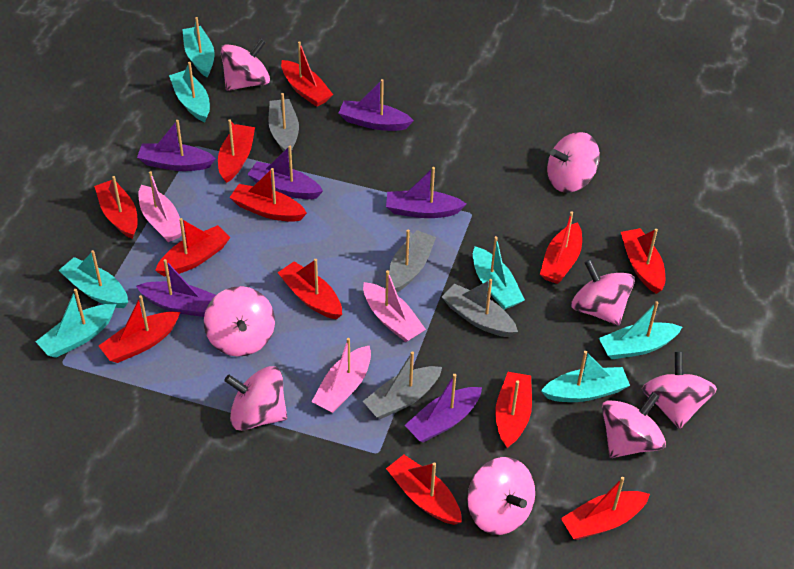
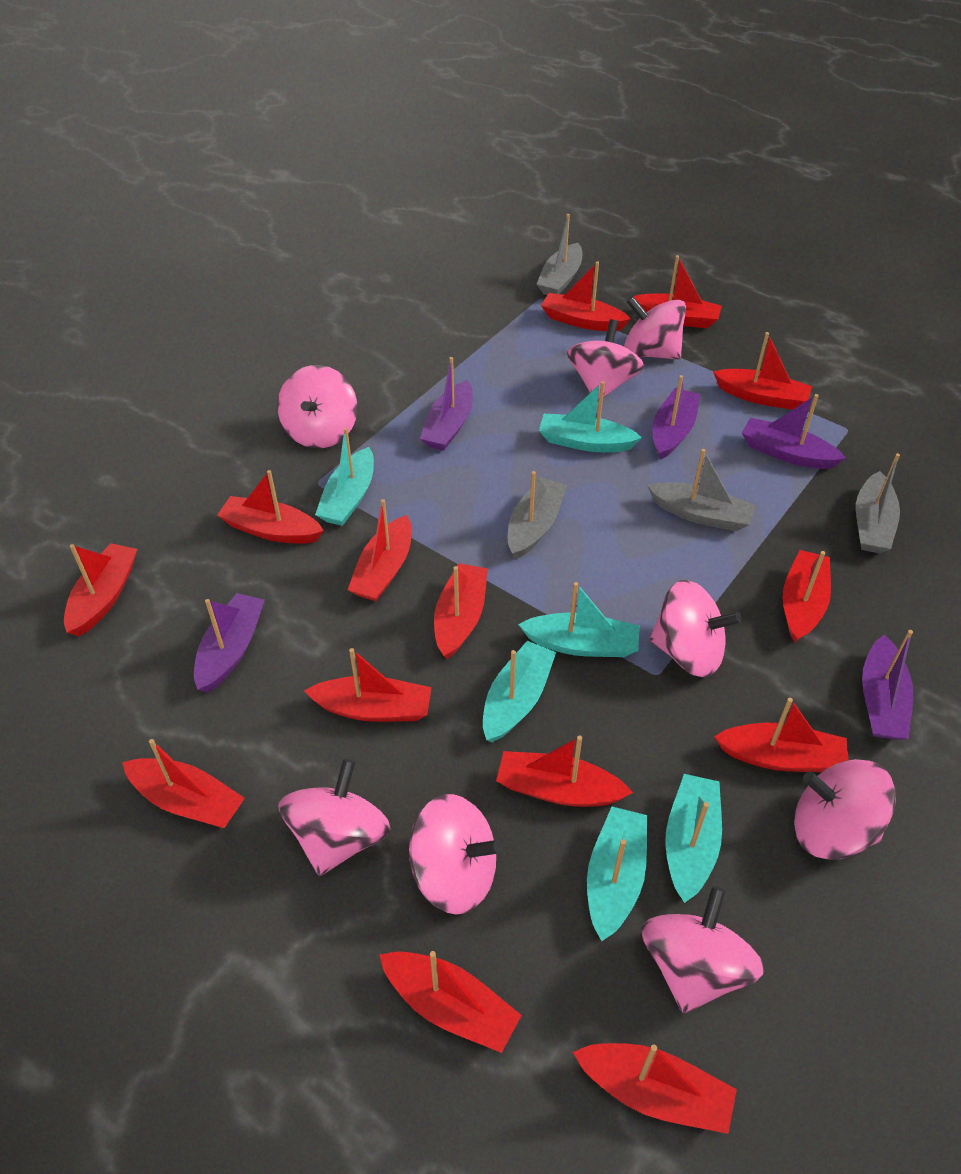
pink boat: 3 -> 0
purple boat: 6 -> 5
red boat: 12 -> 14
turquoise boat: 7 -> 6

